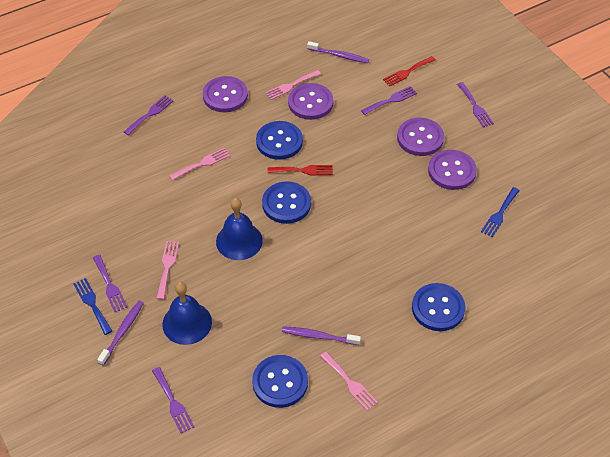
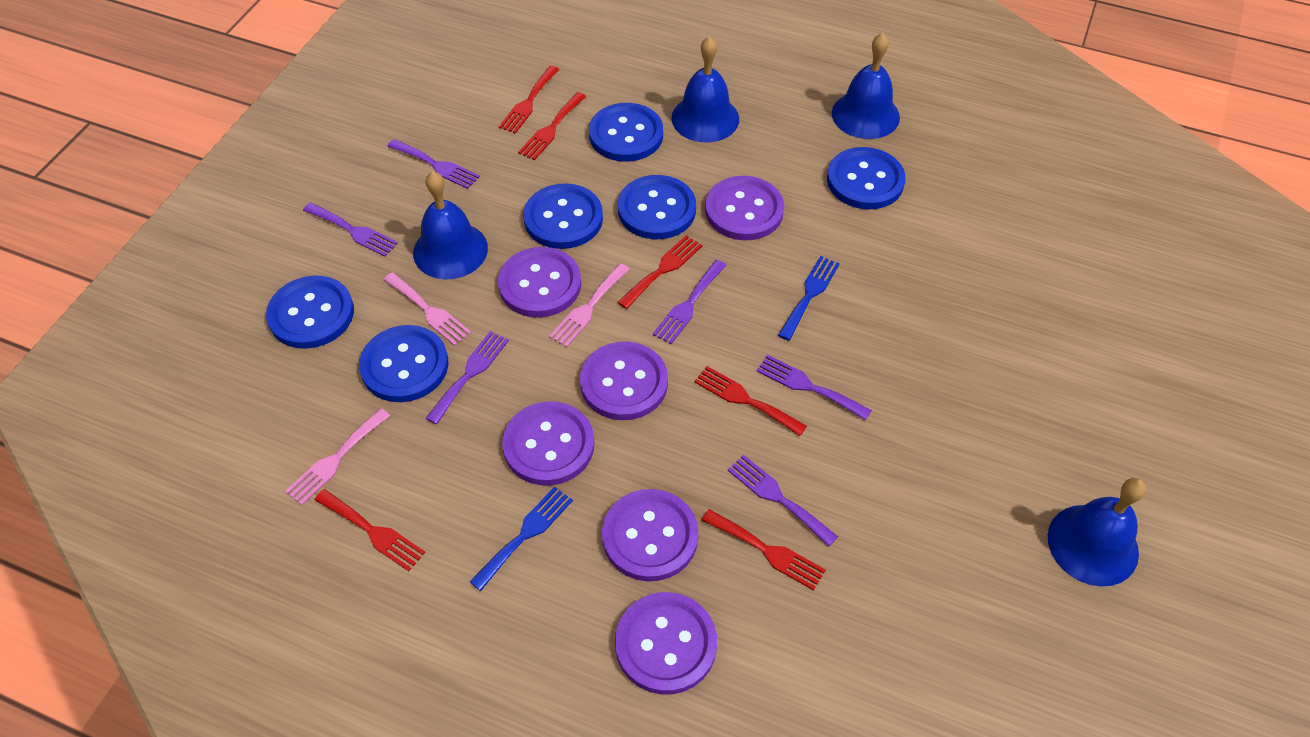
blue bell: 2 -> 4
blue button: 4 -> 6
pink fork: 4 -> 3
purple button: 4 -> 6
purple fork: 5 -> 6
purple toothbrush: 3 -> 0
red fork: 2 -> 6

